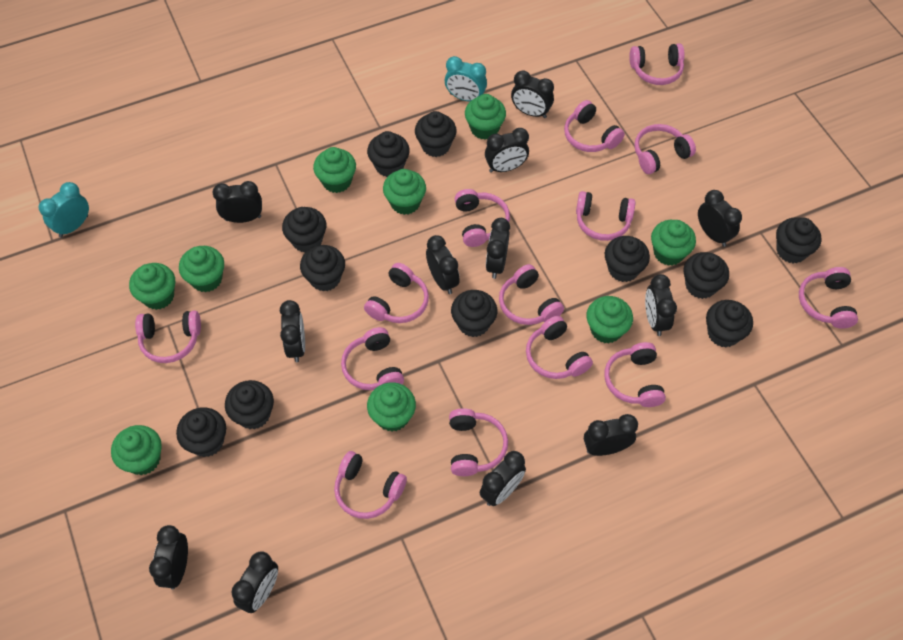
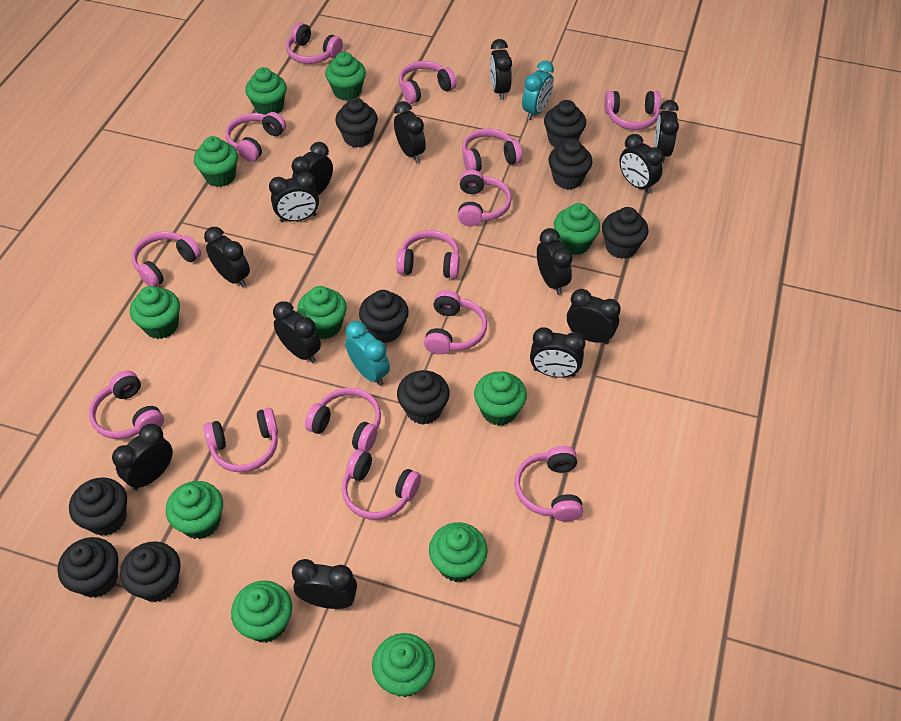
black clock: 12 -> 13
black cupcake: 11 -> 9
green cupcake: 9 -> 11

